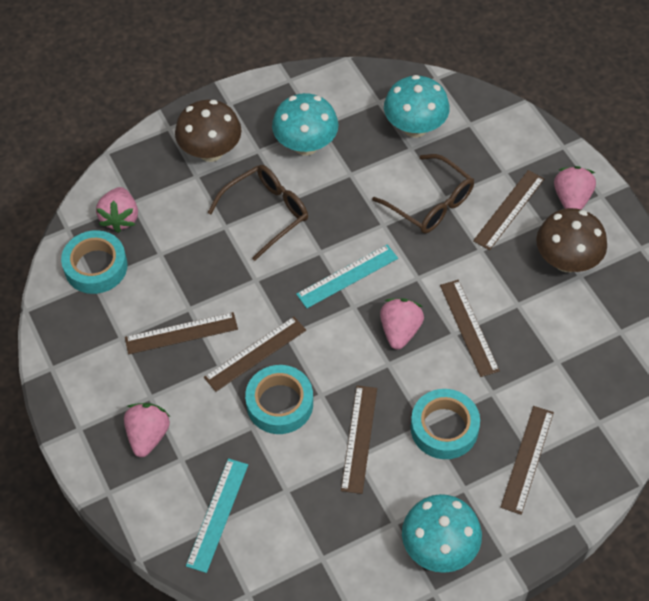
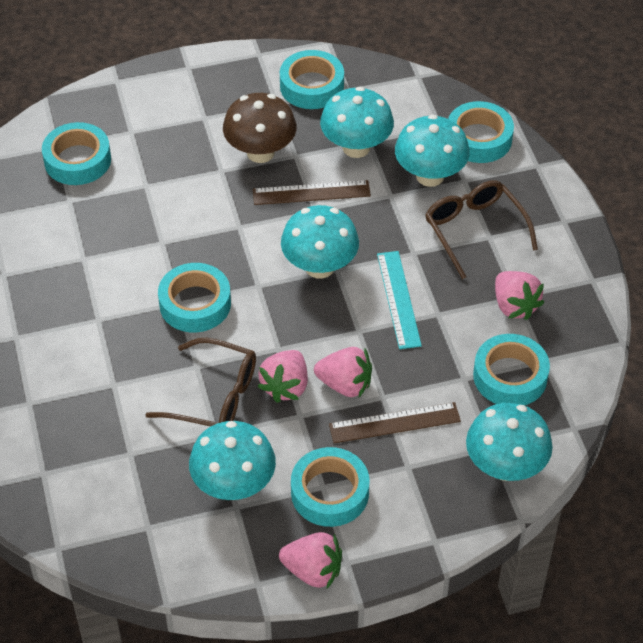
brown mushroom: 2 -> 1
brown ruler: 6 -> 2
turquoise mushroom: 3 -> 5
turquoise ruler: 2 -> 1
turquoise tape: 3 -> 6

